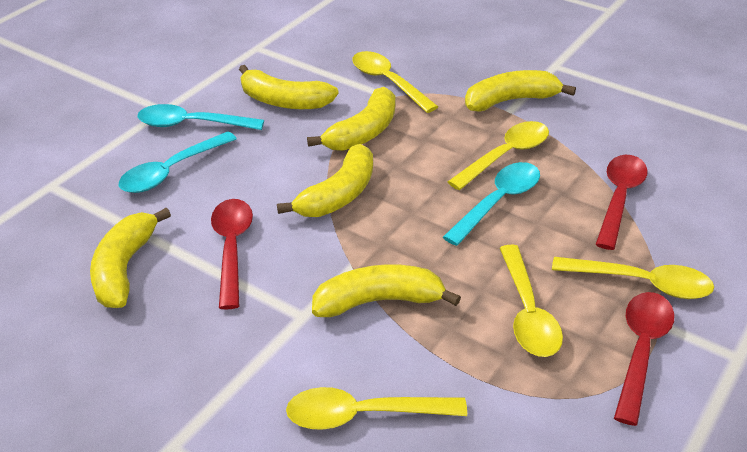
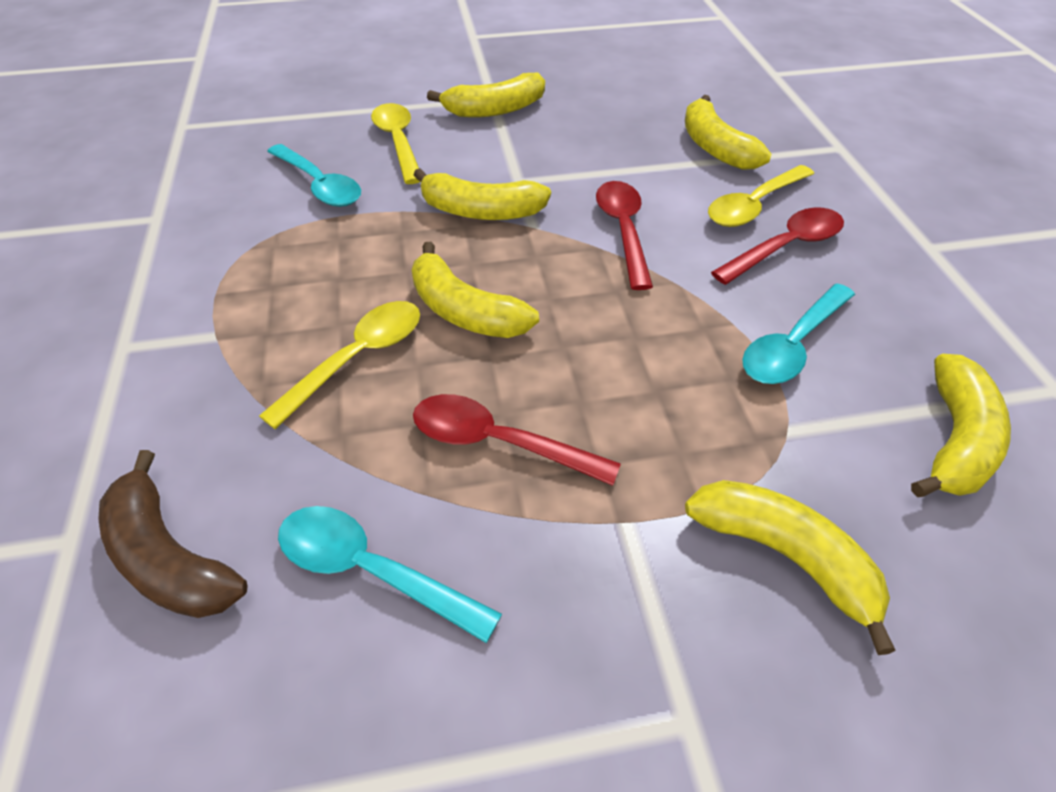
brown banana: 0 -> 1
yellow spoon: 5 -> 3

